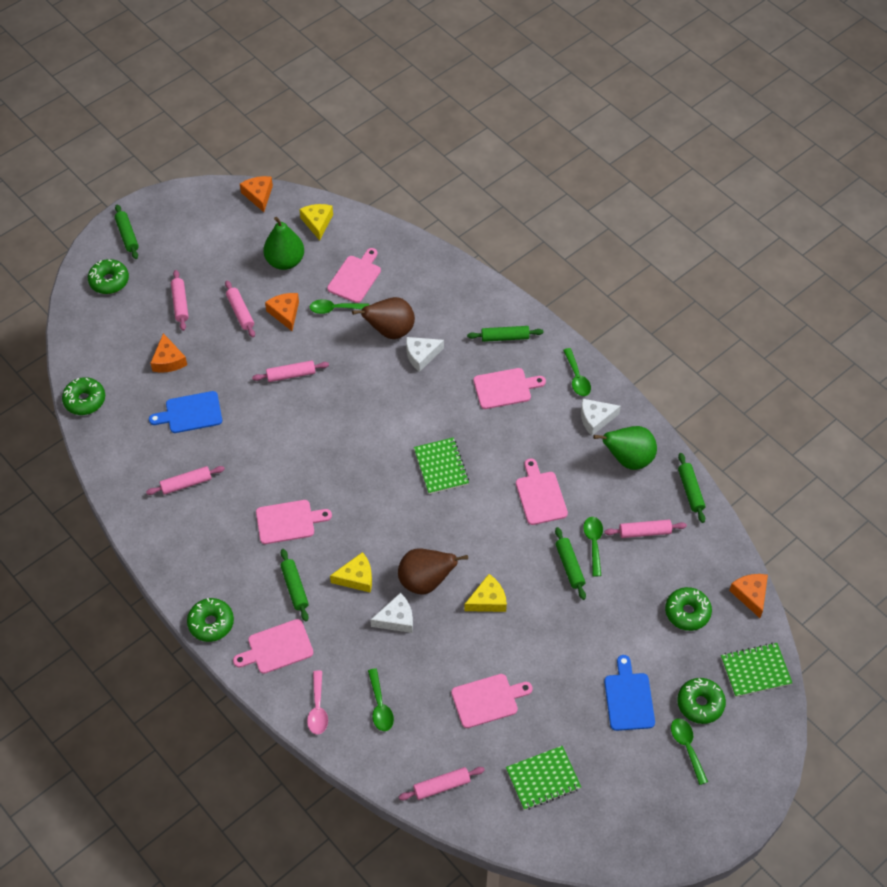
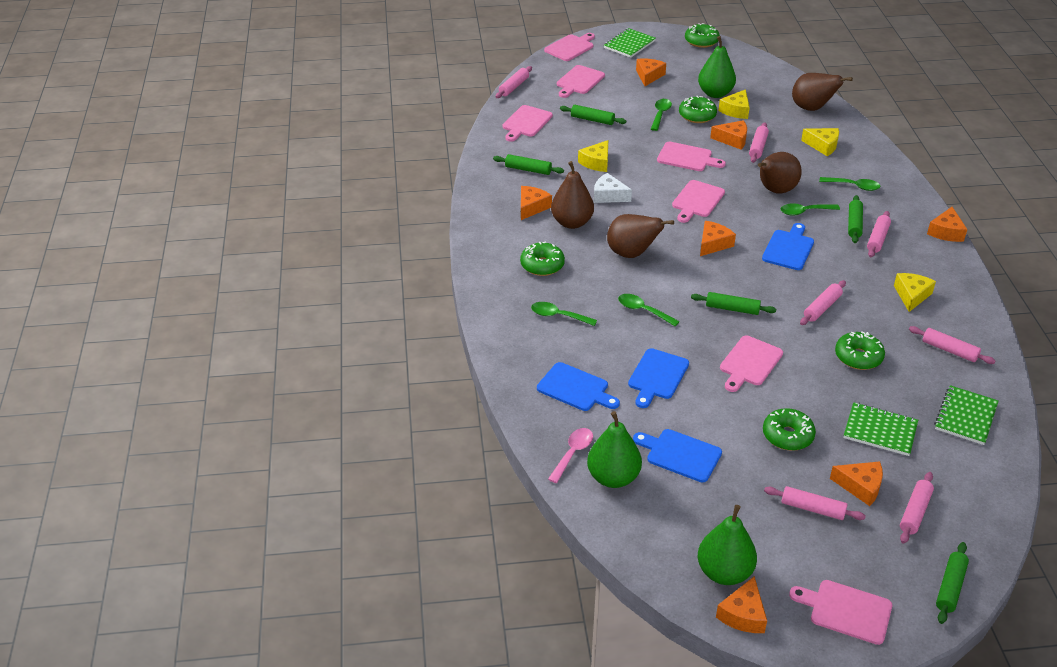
blue cutting board: 2 -> 4
brown pear: 2 -> 4
green pear: 2 -> 3
orange cheese: 4 -> 7
pink cutting board: 6 -> 7
pink rolling pin: 6 -> 7
white cheese: 3 -> 1
yellow cheese: 3 -> 4

